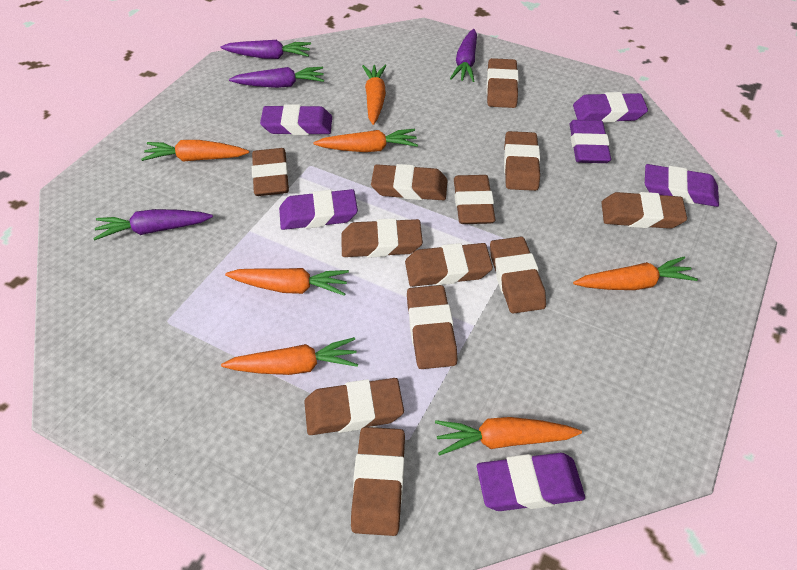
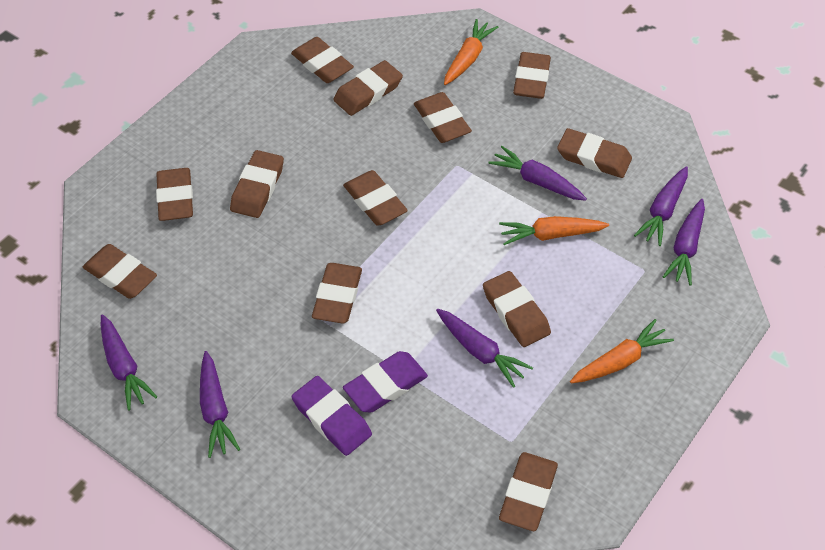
orange carrot: 7 -> 3
purple carrot: 4 -> 6
purple eraser: 6 -> 2

